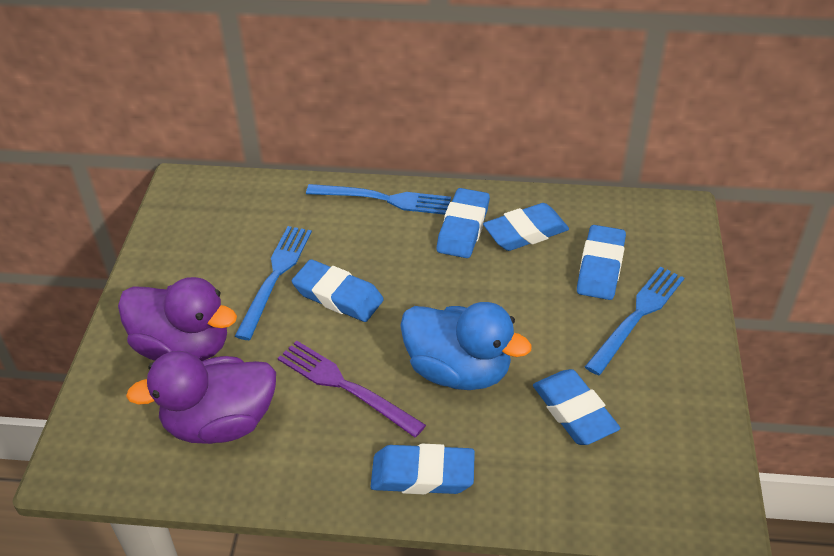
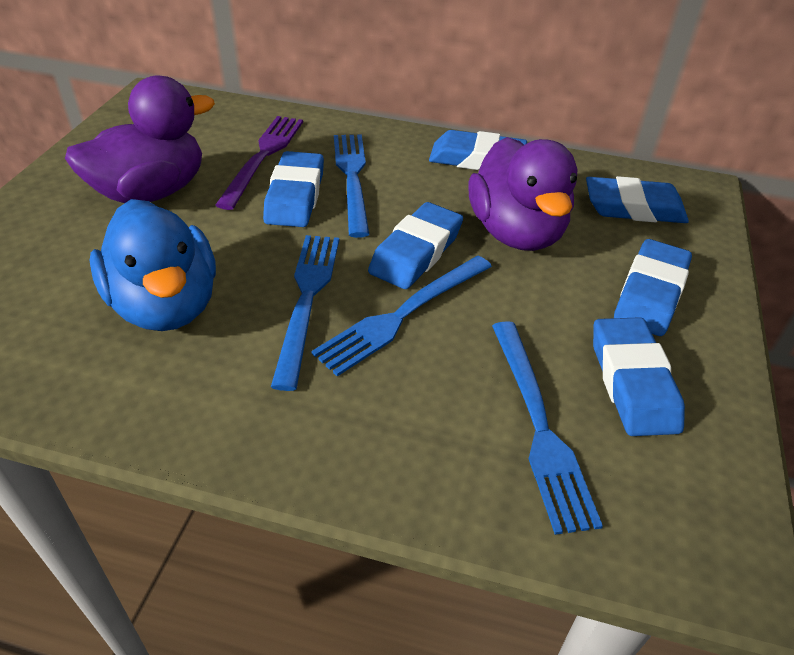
blue fork: 3 -> 4

